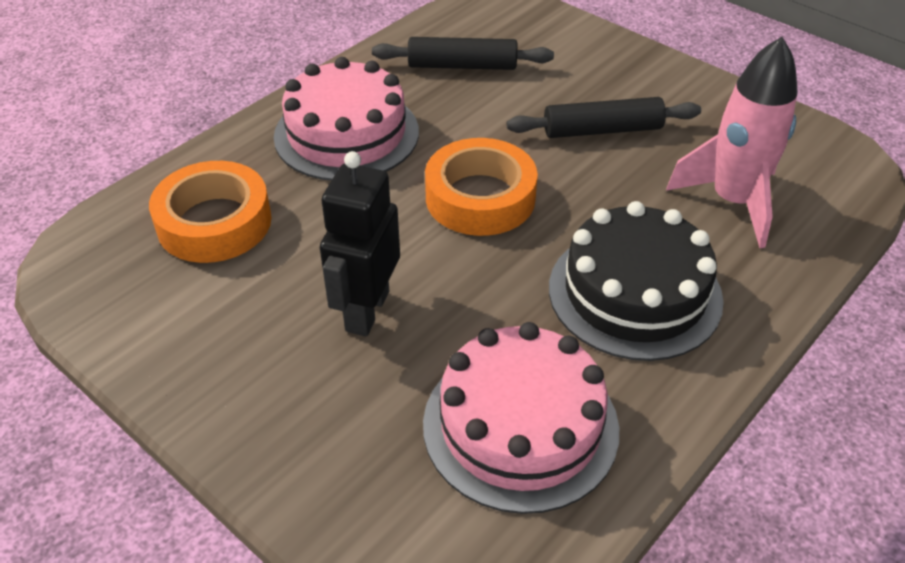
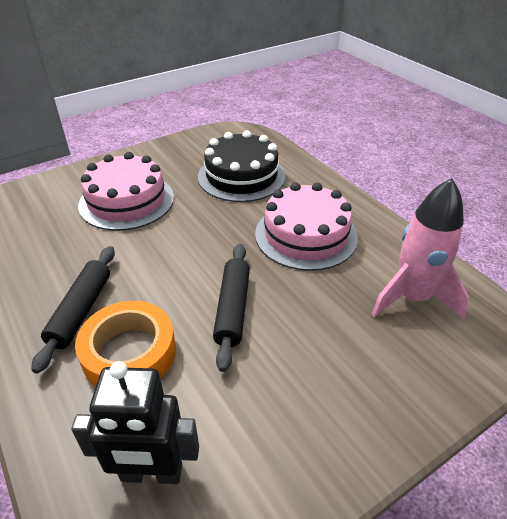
orange tape: 2 -> 1

